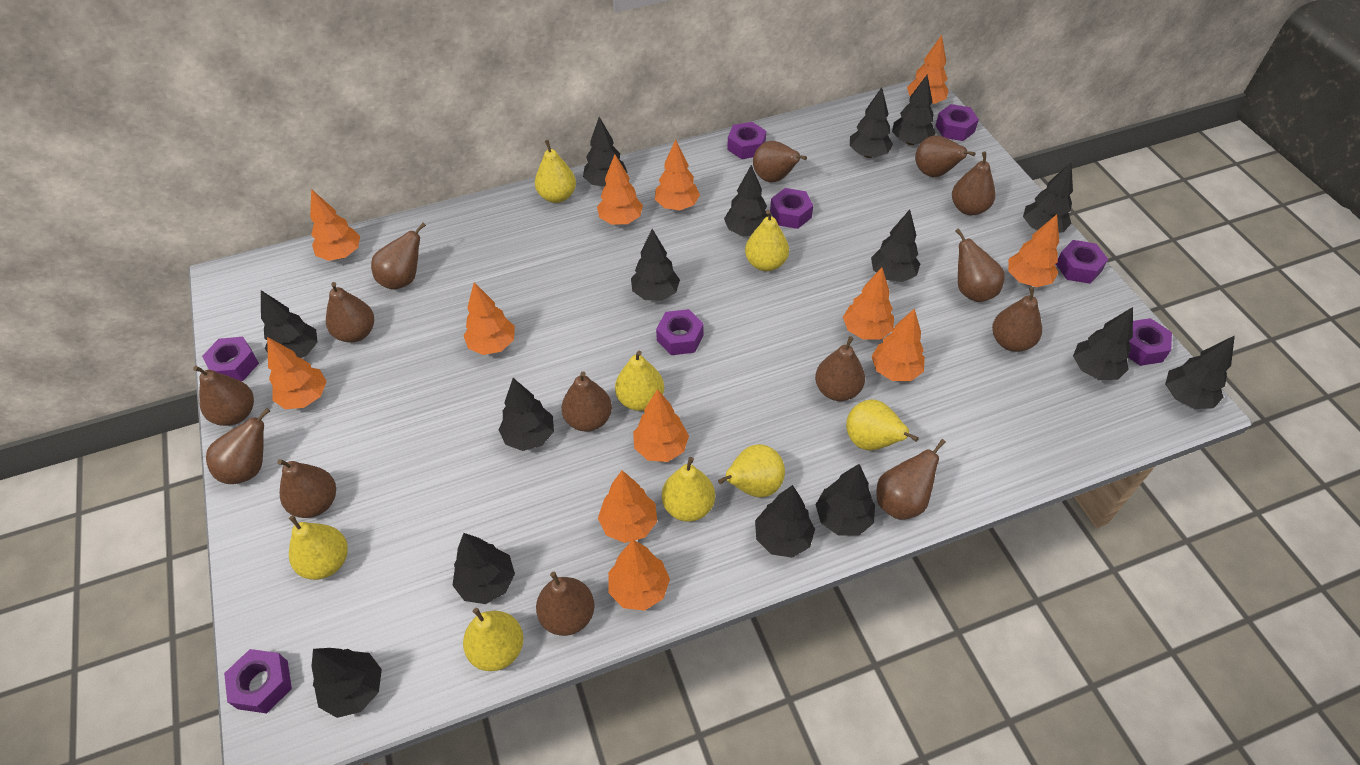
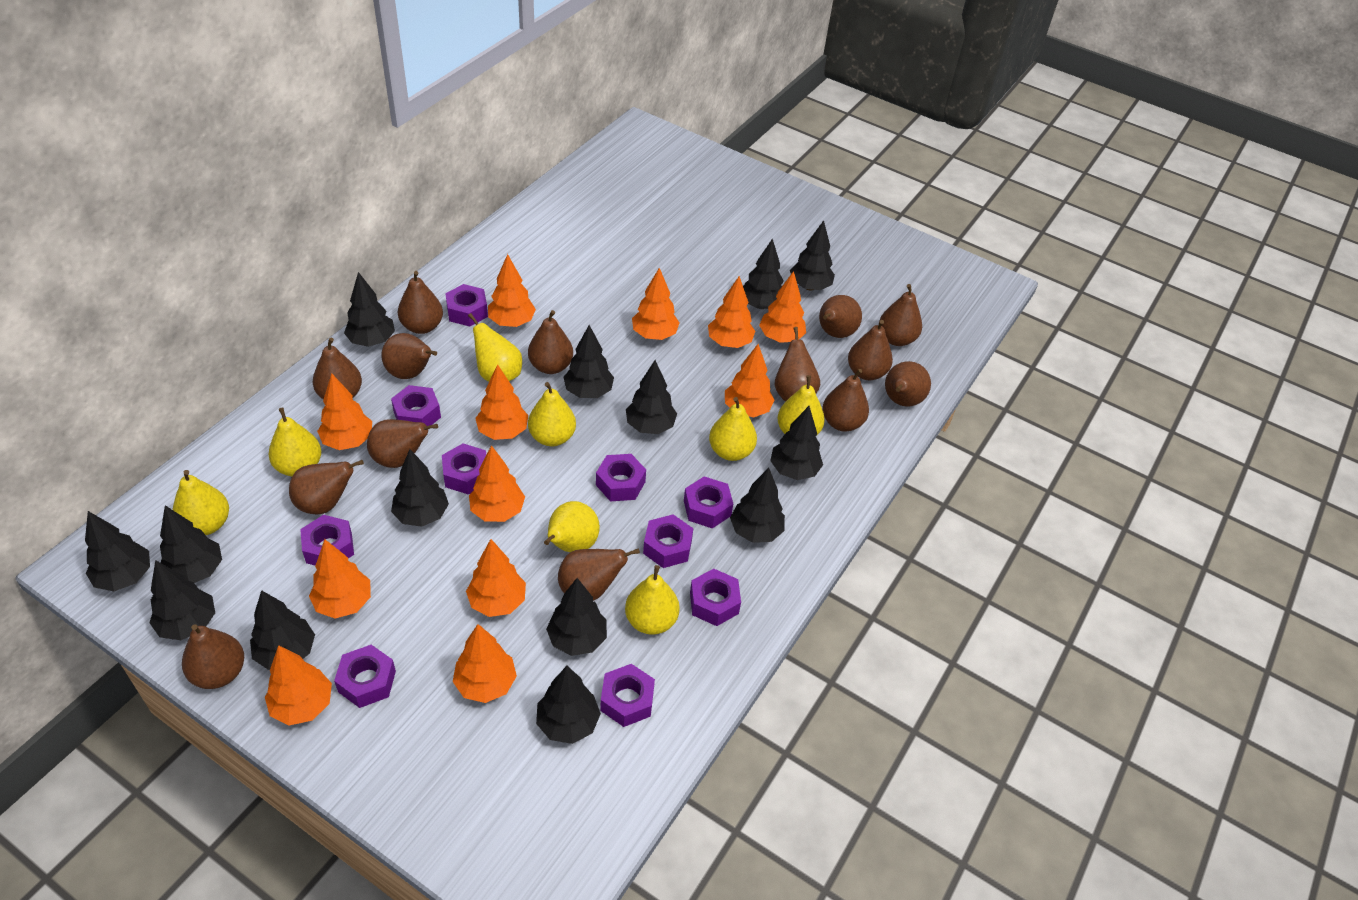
black tree: 15 -> 14
purple nut: 8 -> 10

